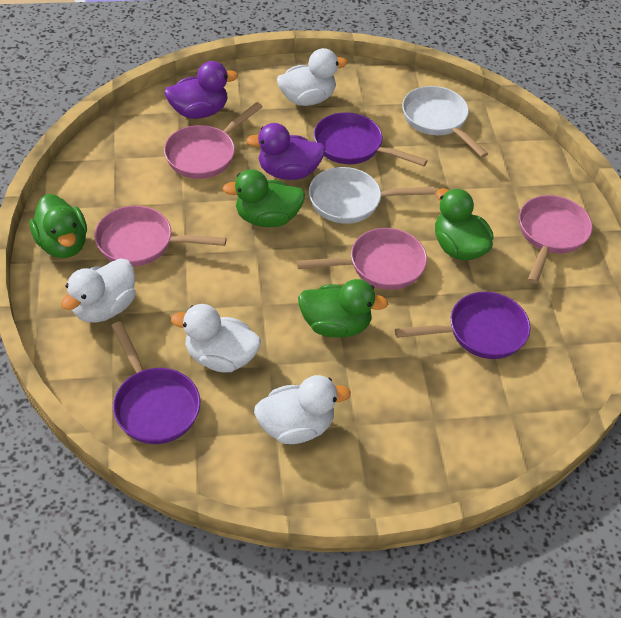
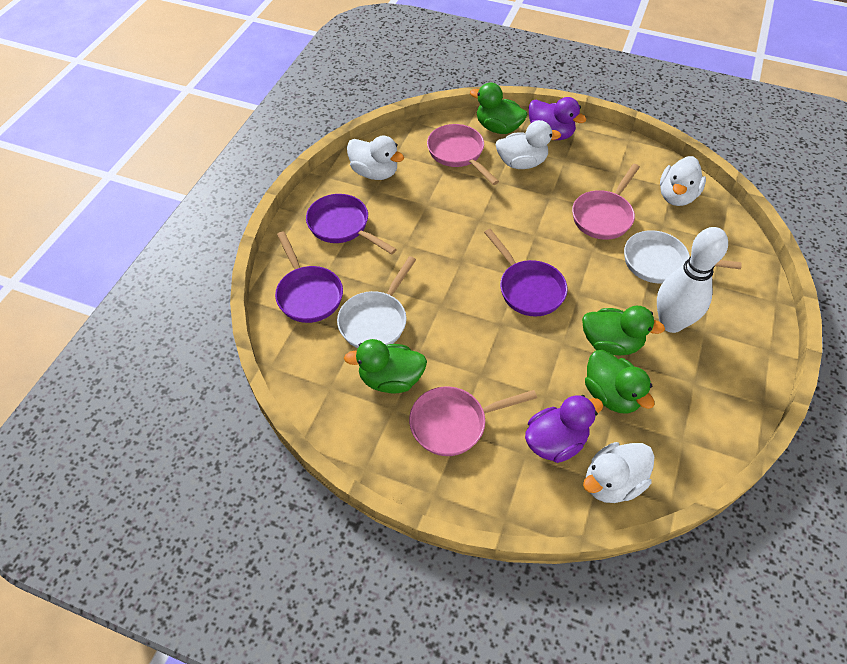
pink pan: 4 -> 3
white bowling pin: 0 -> 1

